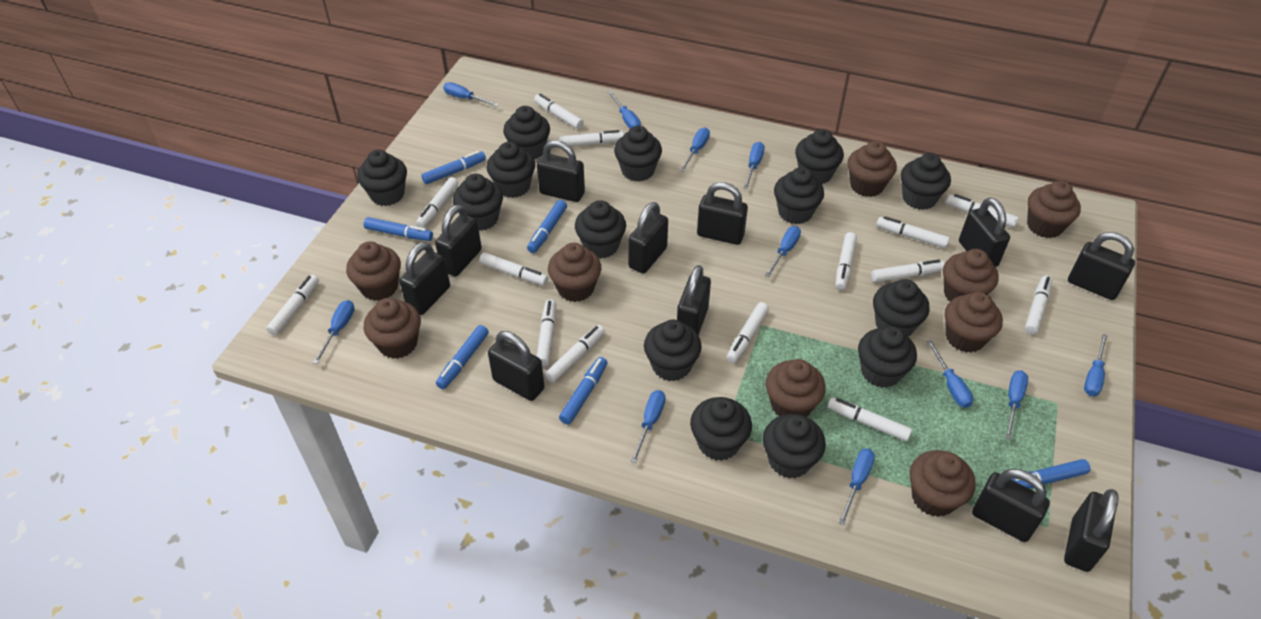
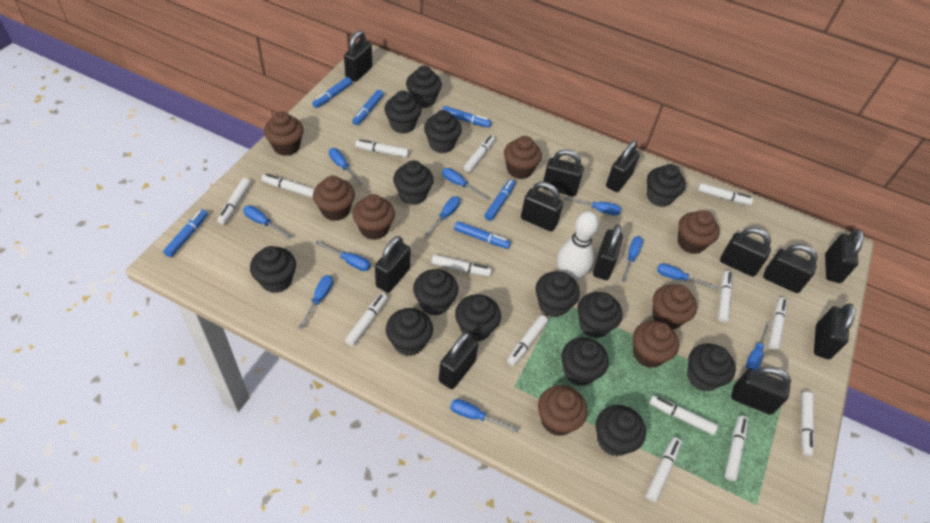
black padlock: 11 -> 12
brown cupcake: 9 -> 8
white bowling pin: 0 -> 1

